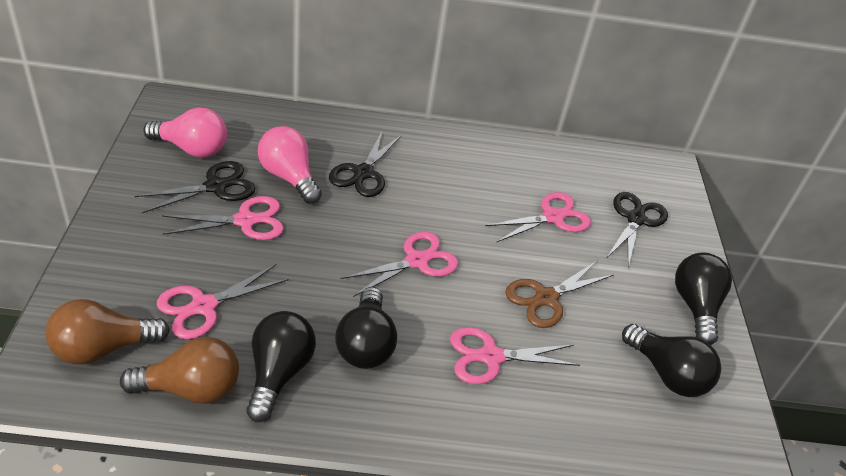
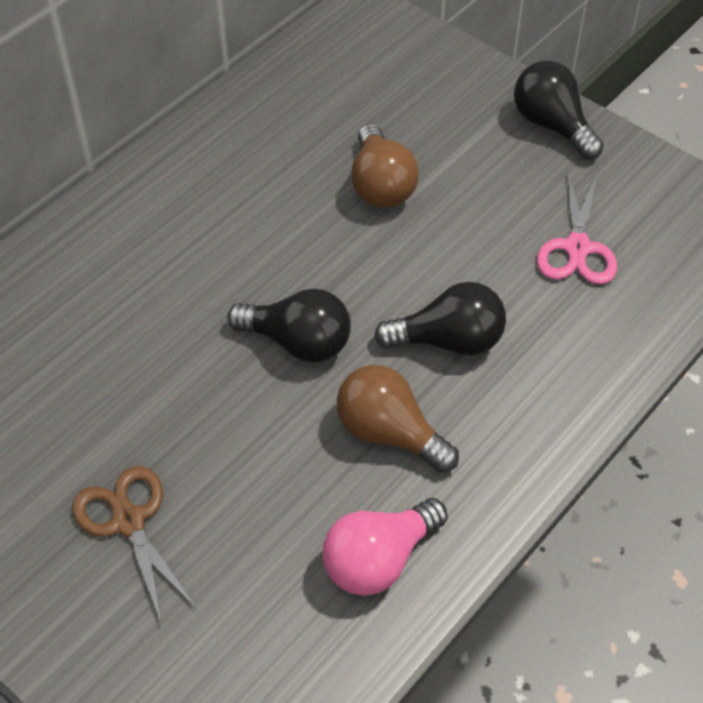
black light bulb: 4 -> 3
black scissors: 3 -> 0
pink light bulb: 2 -> 1
pink scissors: 5 -> 1

